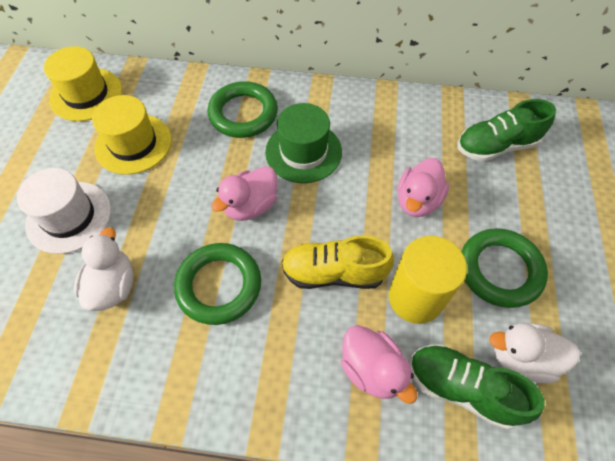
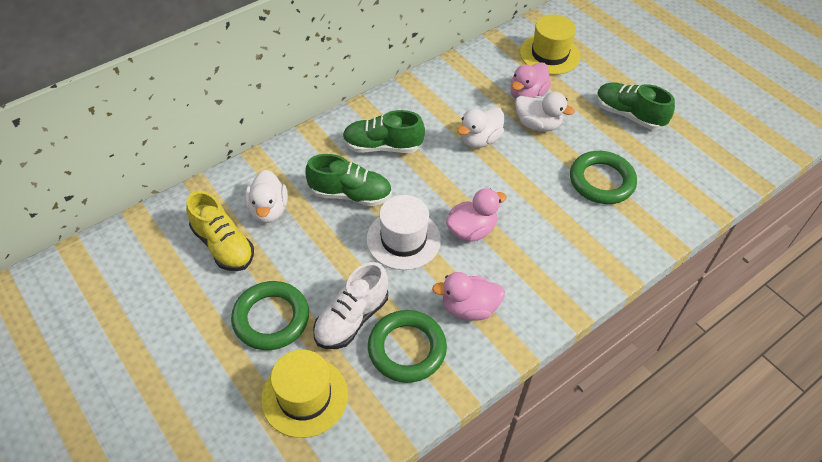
green hat: 1 -> 0
green shoe: 2 -> 3
white duck: 2 -> 3
white shoe: 0 -> 1
yellow cylinder: 1 -> 0

